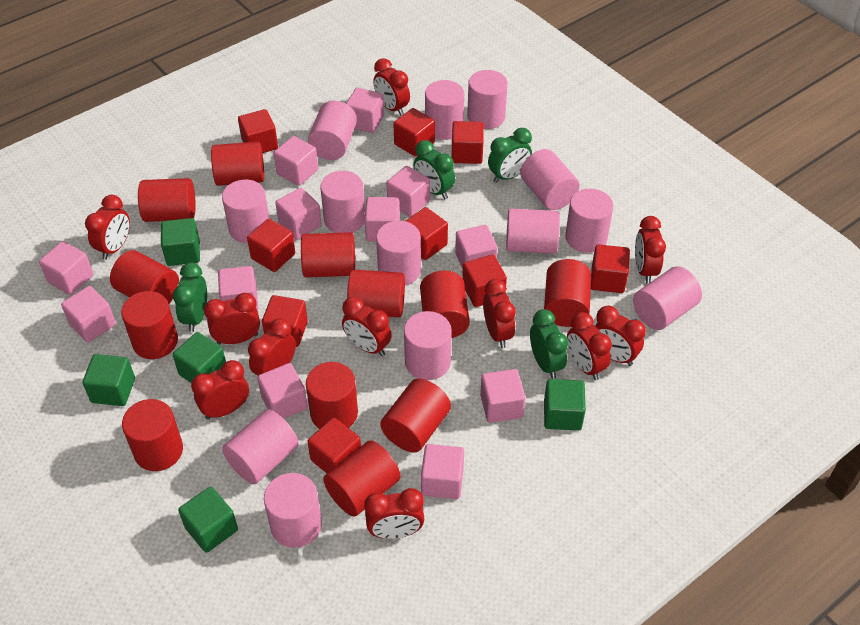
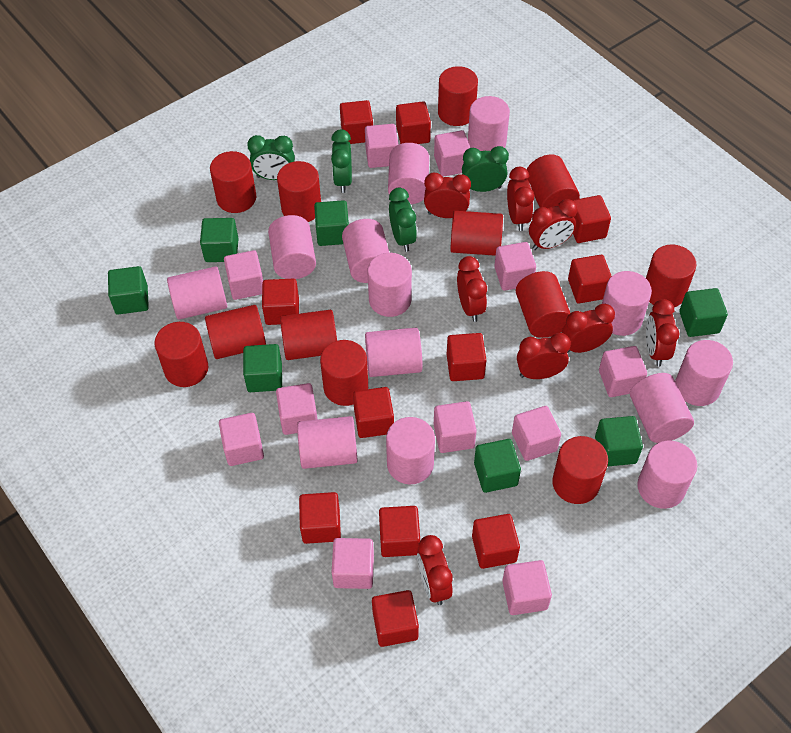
green cube: 5 -> 7
pink cube: 12 -> 11
red clock: 11 -> 8
red cube: 9 -> 11

